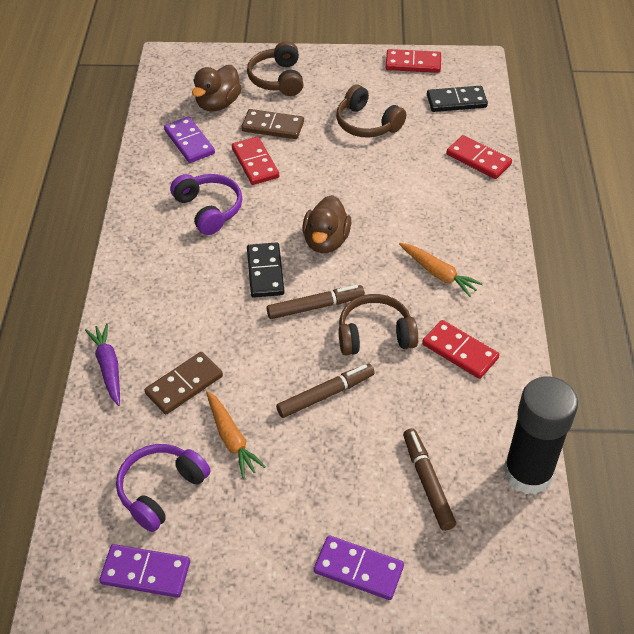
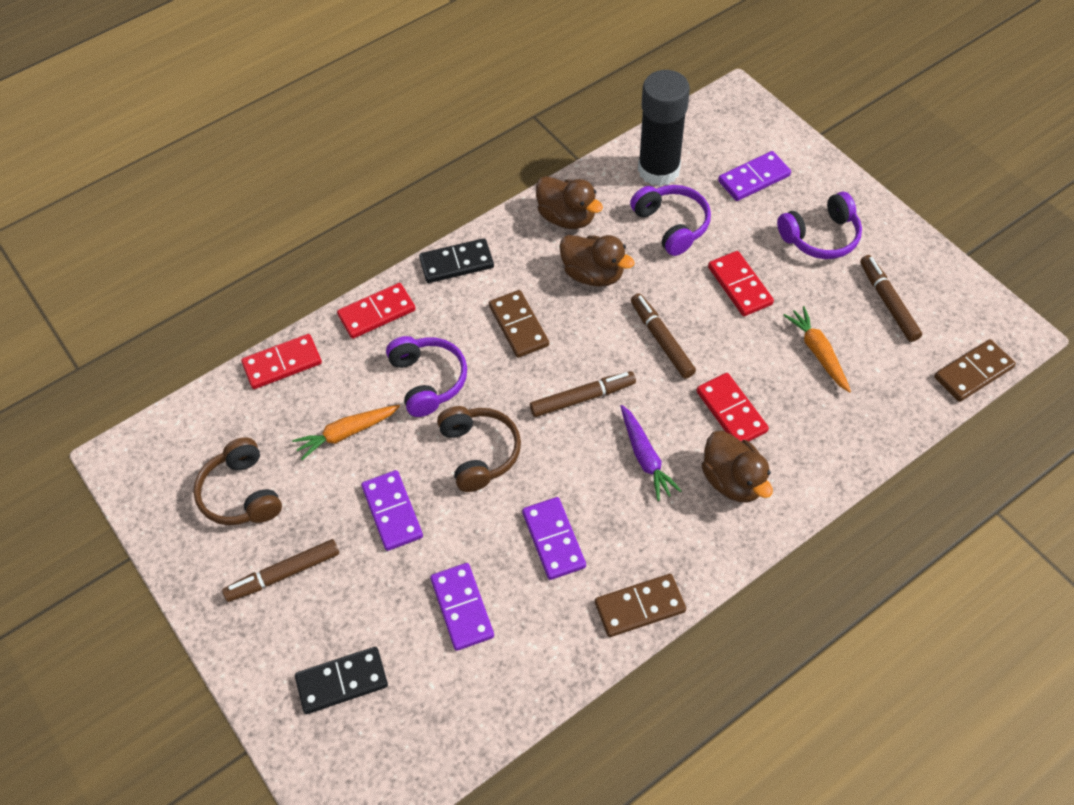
brown domino: 2 -> 3
brown duck: 2 -> 3
brown headphones: 3 -> 2
brown marker: 3 -> 4
purple domino: 3 -> 4
purple headphones: 2 -> 3

